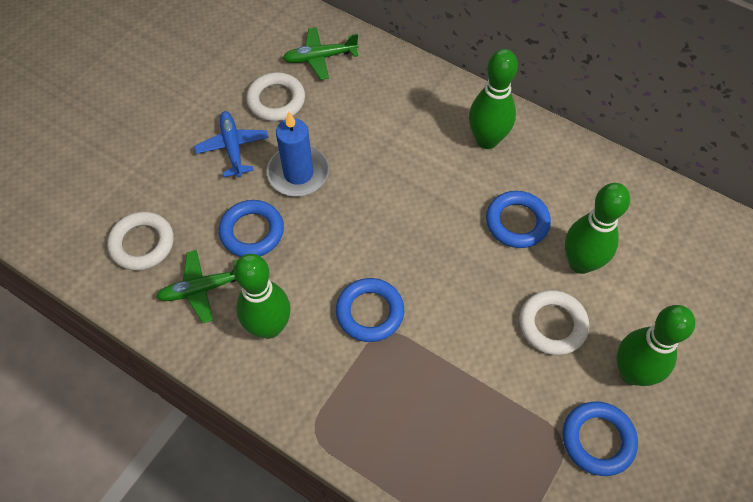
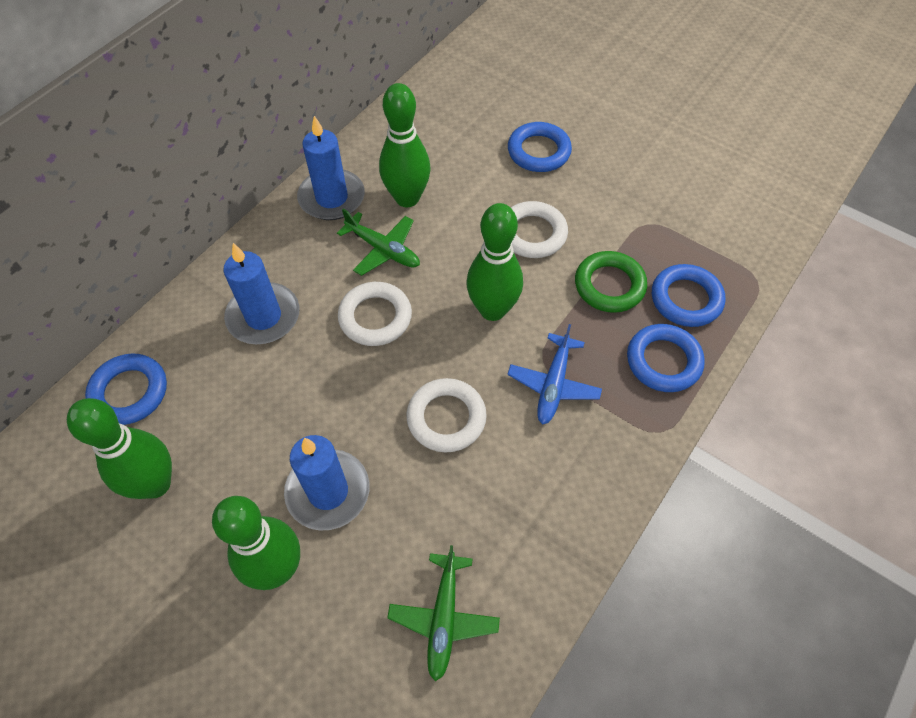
blue candle: 1 -> 3
green ring: 0 -> 1

